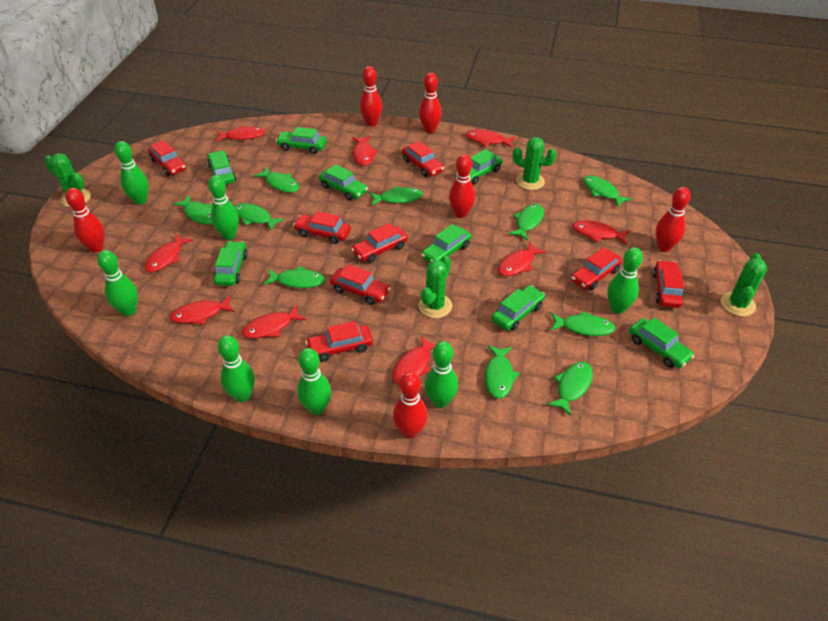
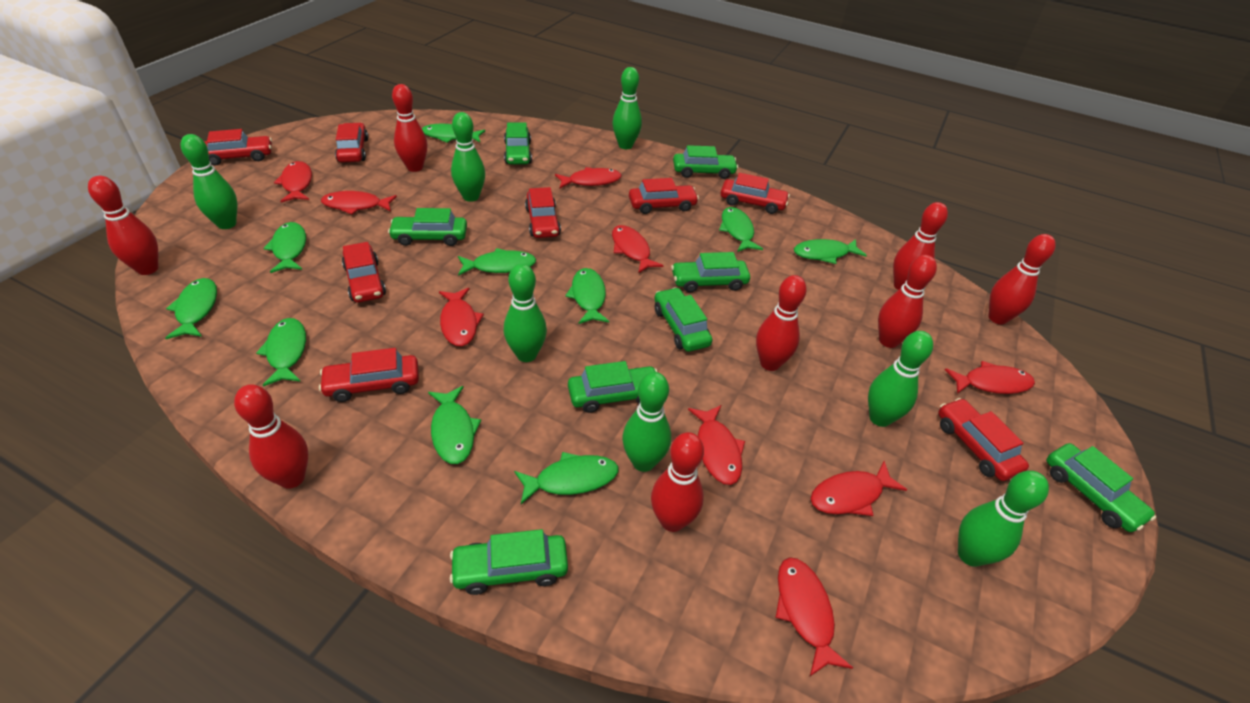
green cactus: 4 -> 0
red bowling pin: 6 -> 8

